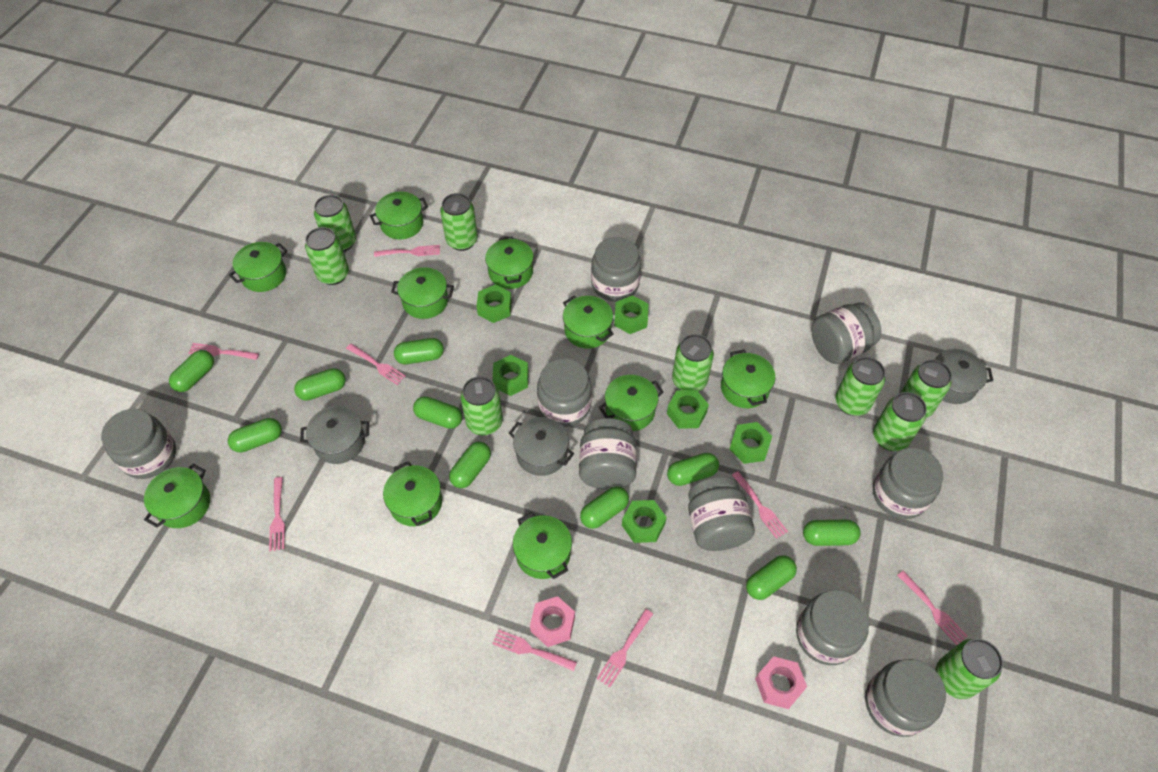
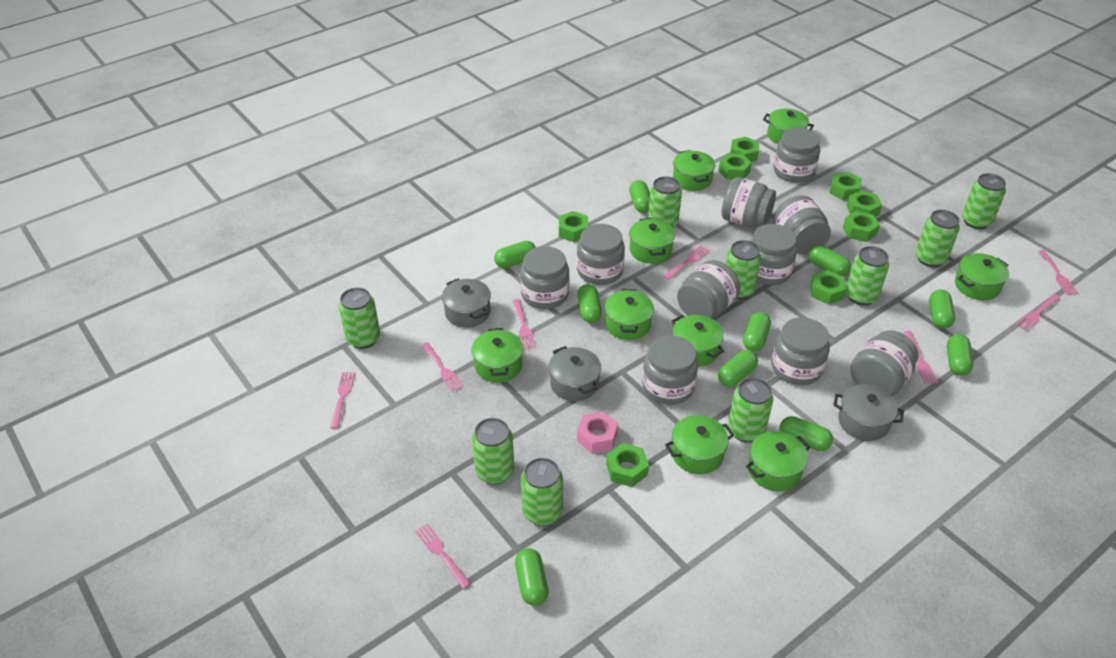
green nut: 6 -> 8
green pot: 10 -> 9
grey jar: 9 -> 10
pink nut: 2 -> 1

